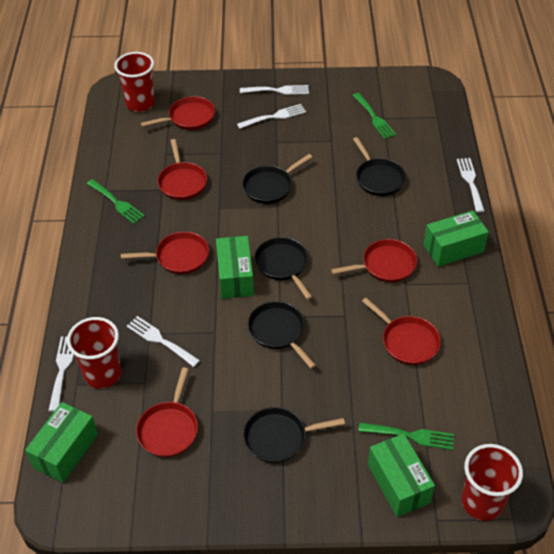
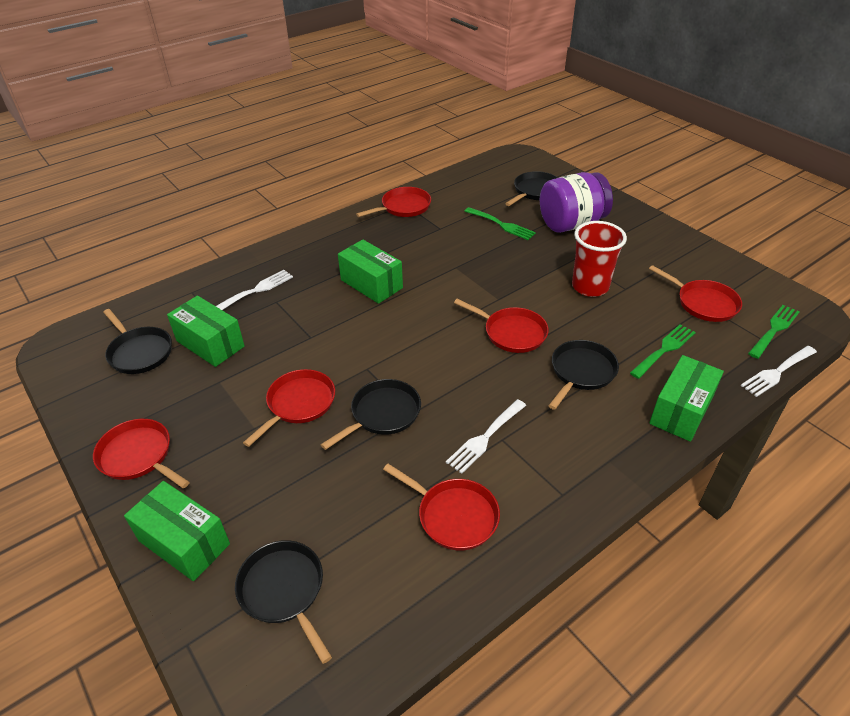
purple jar: 0 -> 1
red cup: 3 -> 1
white fork: 5 -> 3

